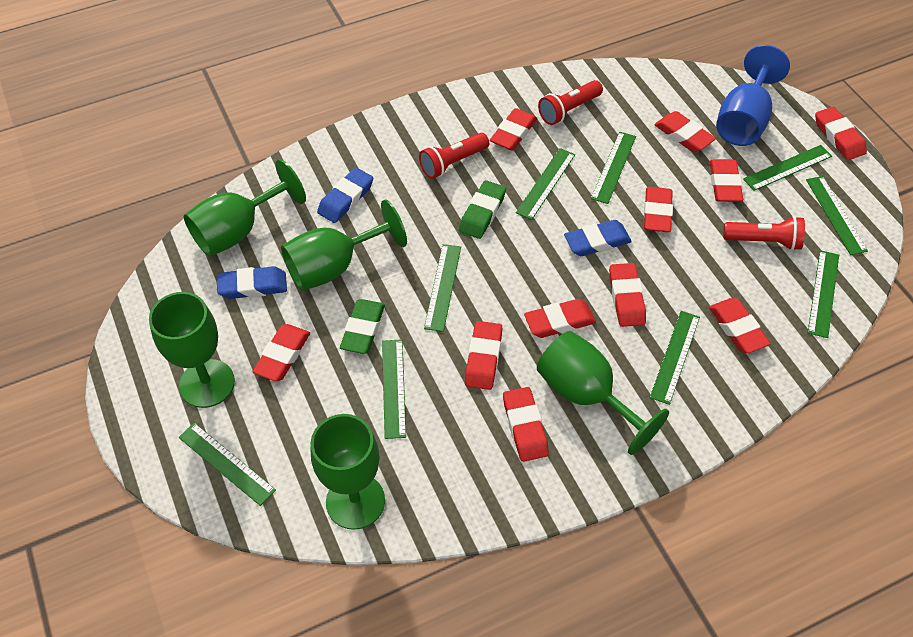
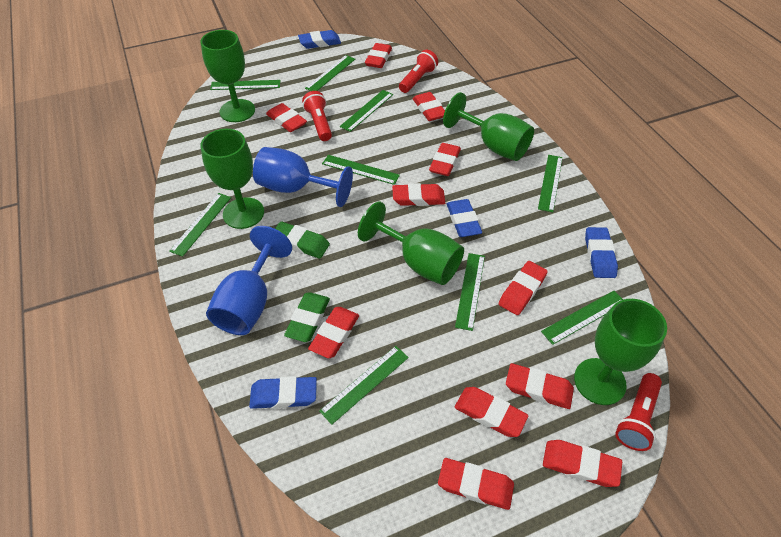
blue eraser: 3 -> 4
blue goblet: 1 -> 2

